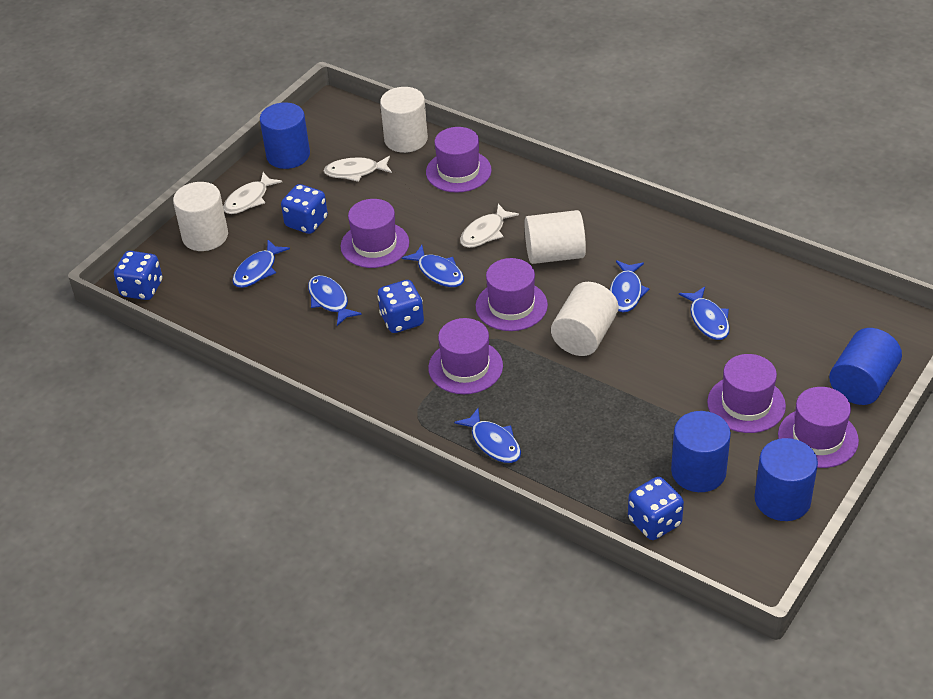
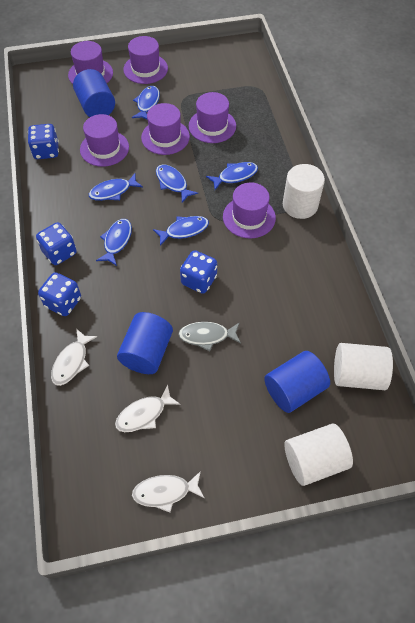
blue cylinder: 4 -> 3
grey fish: 0 -> 1
white cylinder: 4 -> 3

